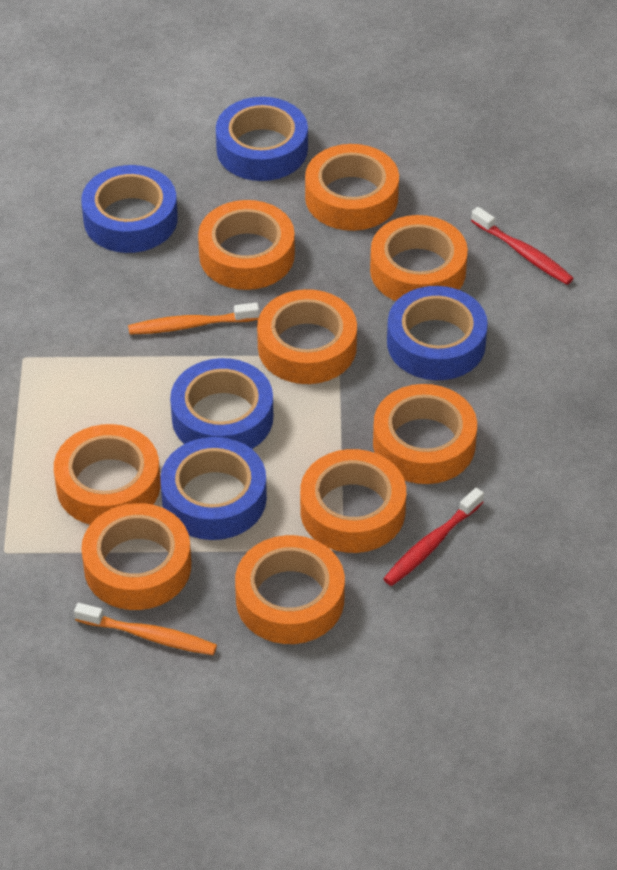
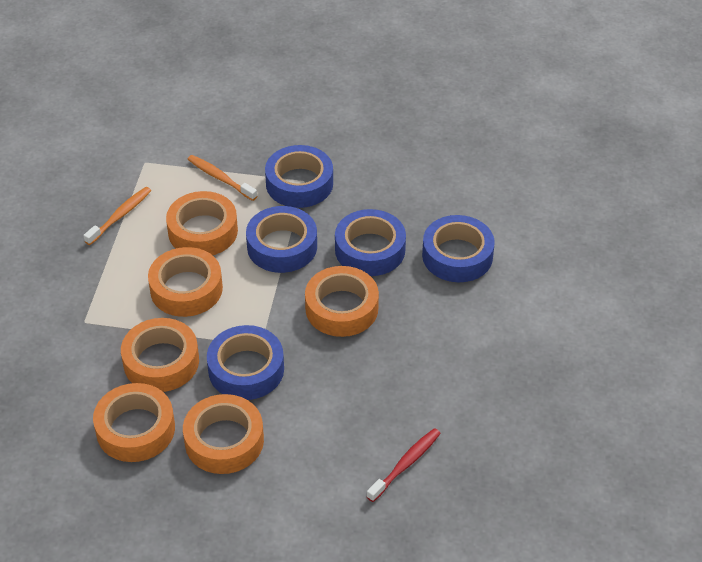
orange tape: 9 -> 6
red toothbrush: 2 -> 1

